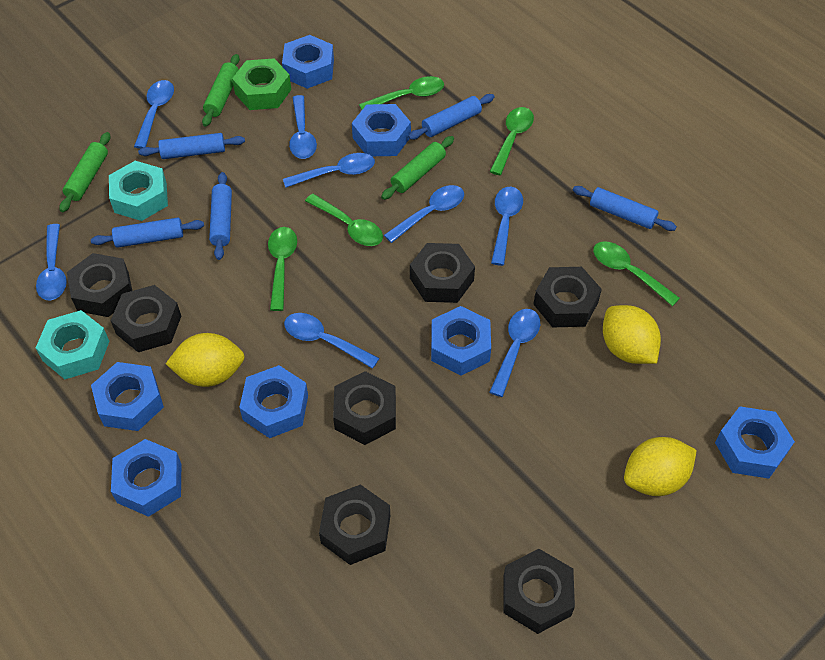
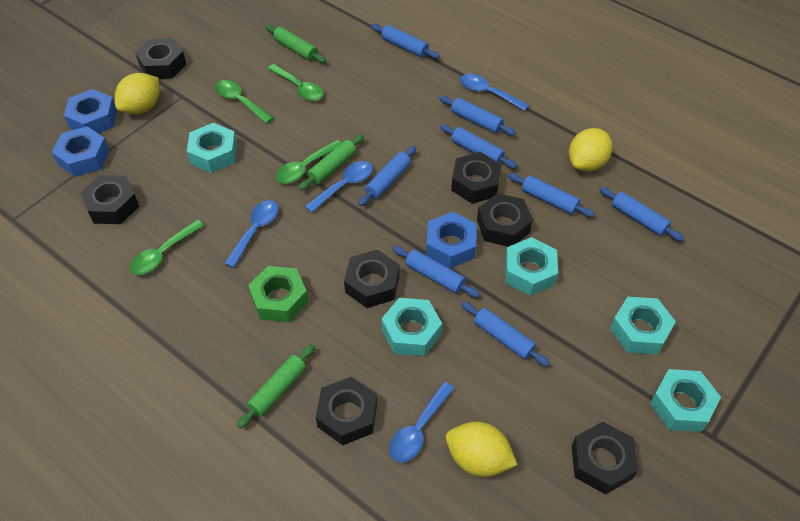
blue nut: 7 -> 3
blue rolling pin: 5 -> 8
blue spoon: 8 -> 4
green spoon: 5 -> 4
turquoise nut: 2 -> 5

